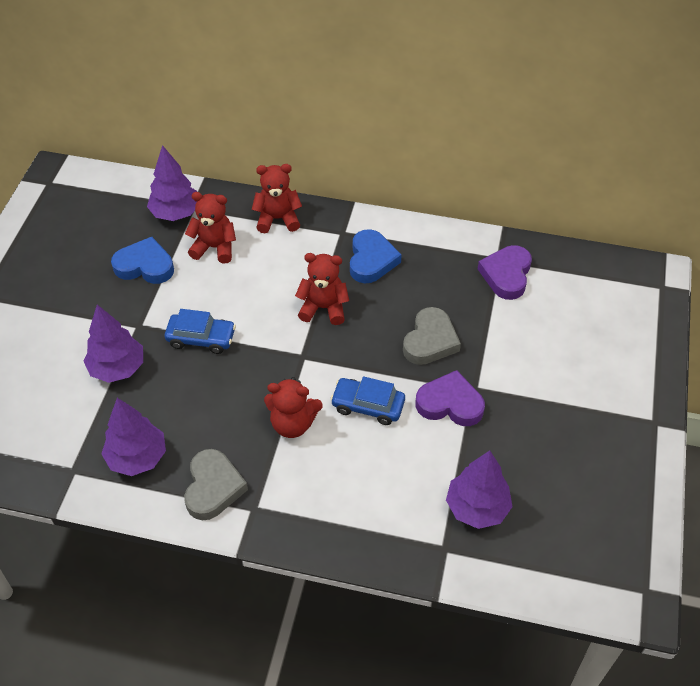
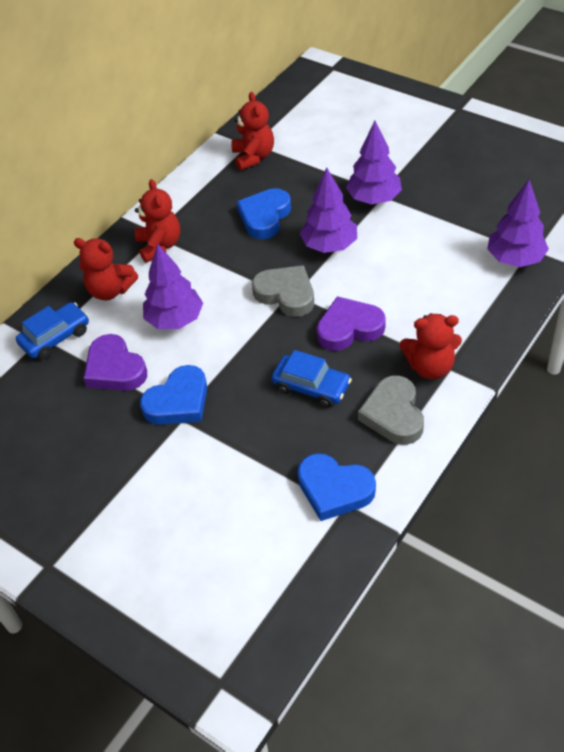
blue heart: 2 -> 3

